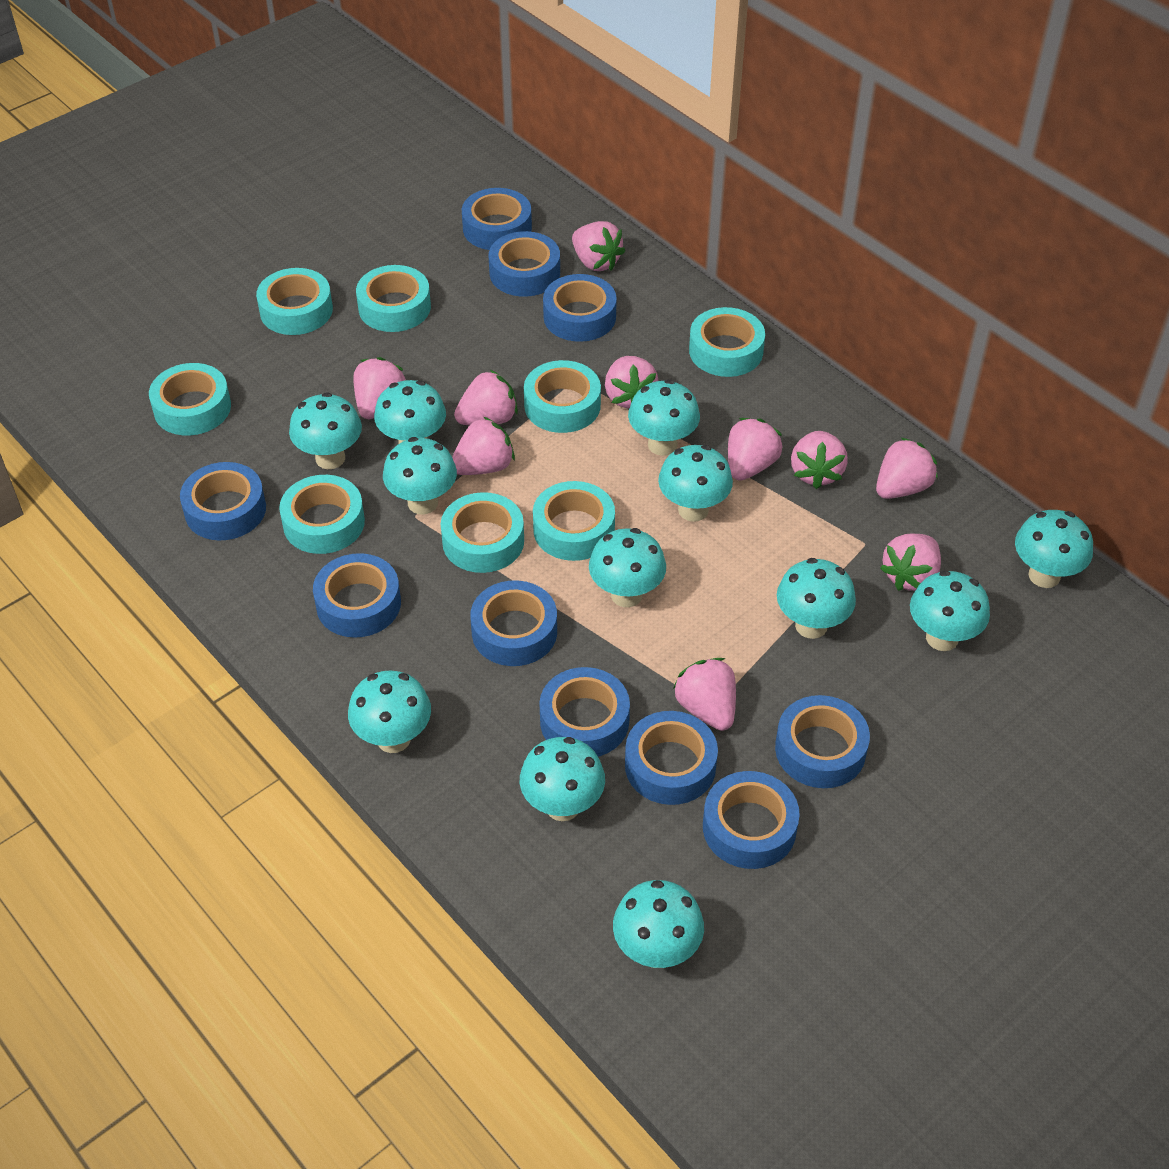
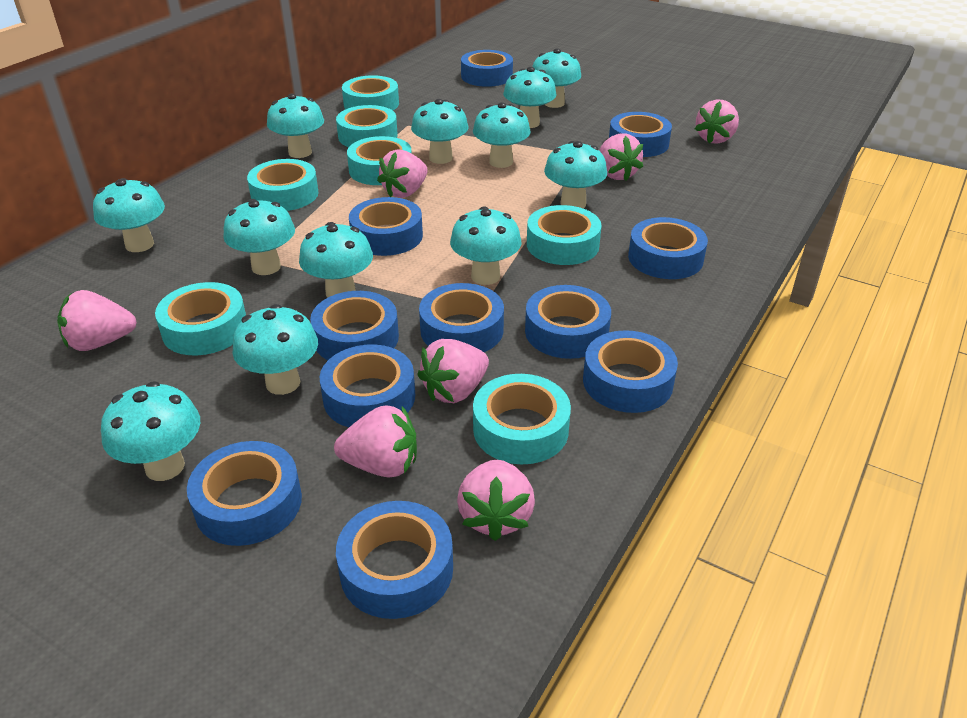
blue tape: 10 -> 11
pink strawberry: 10 -> 7
turquoise tape: 8 -> 7

